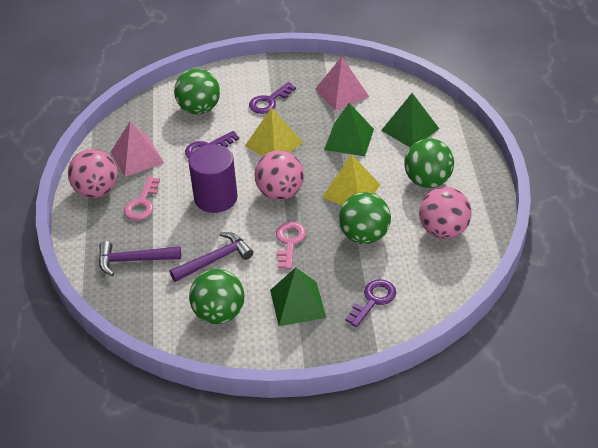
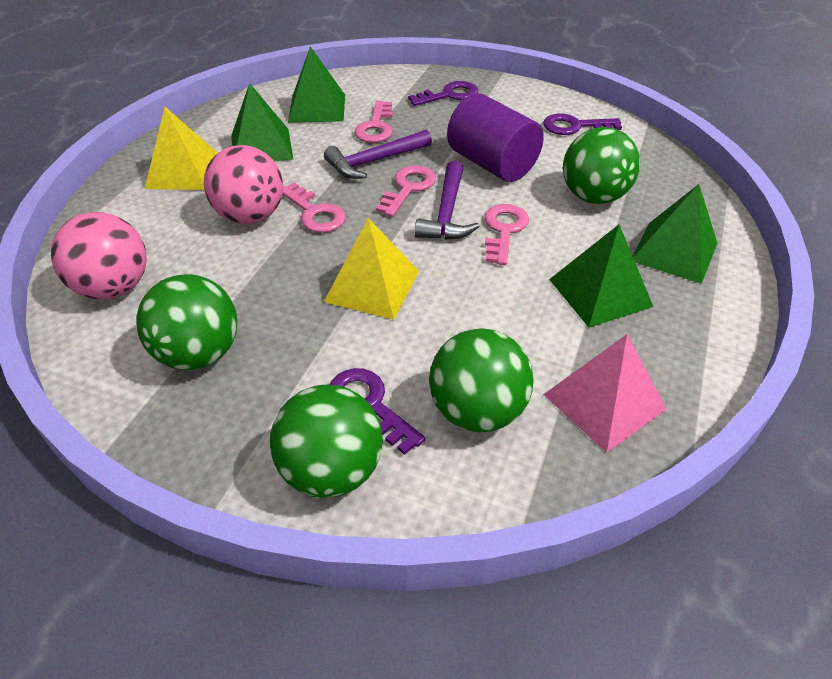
green pyramid: 3 -> 4
pink ball: 3 -> 2
pink key: 2 -> 4
pink pyramid: 2 -> 1

